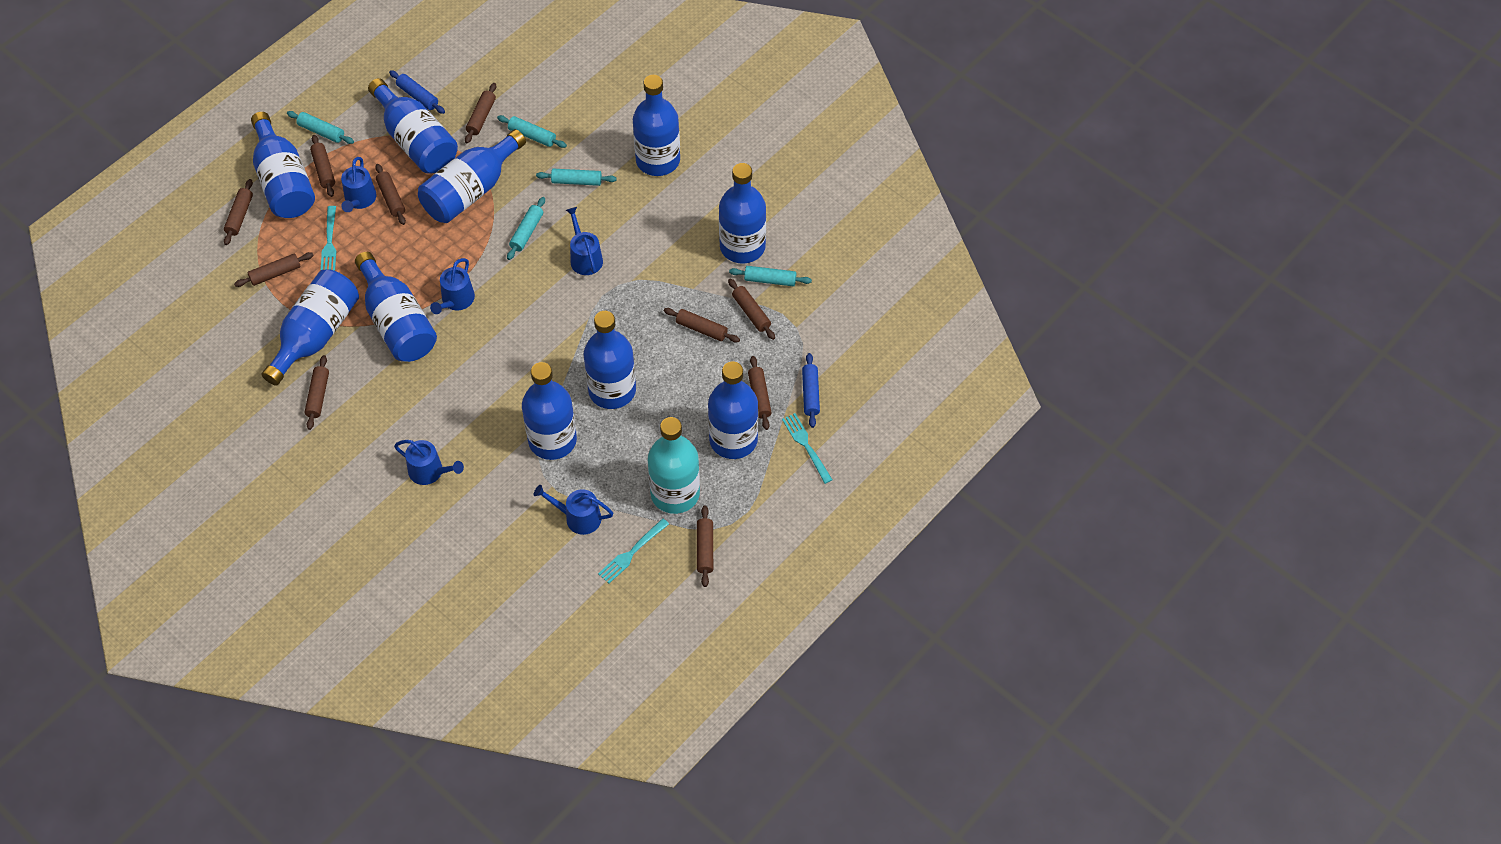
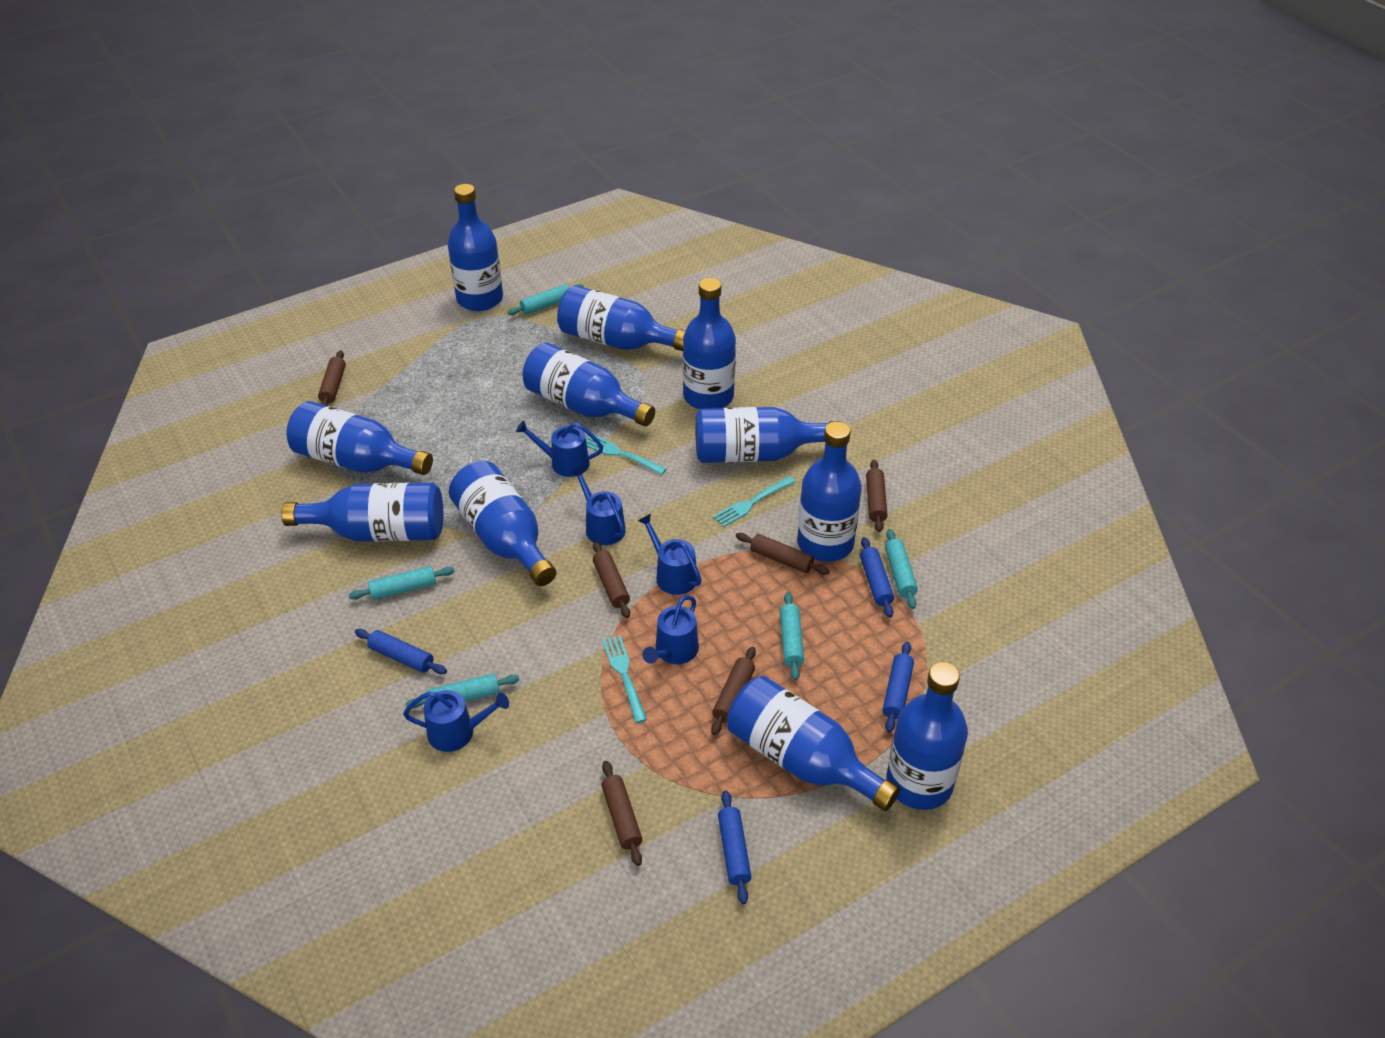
blue bottle: 10 -> 11
blue rolling pin: 2 -> 4
brown rolling pin: 10 -> 6
turquoise bottle: 1 -> 0

